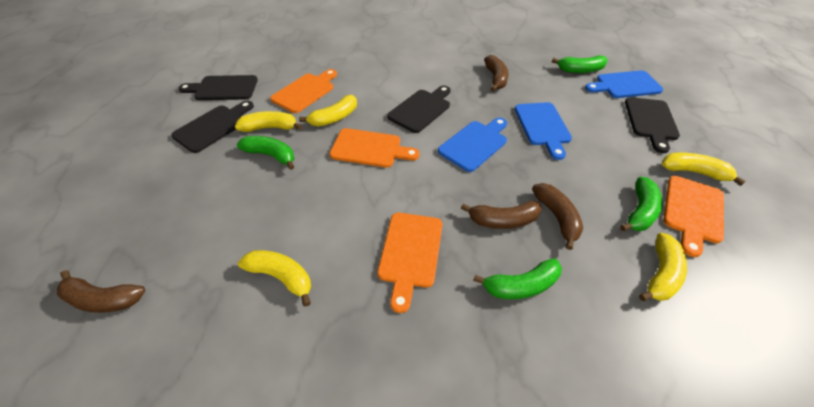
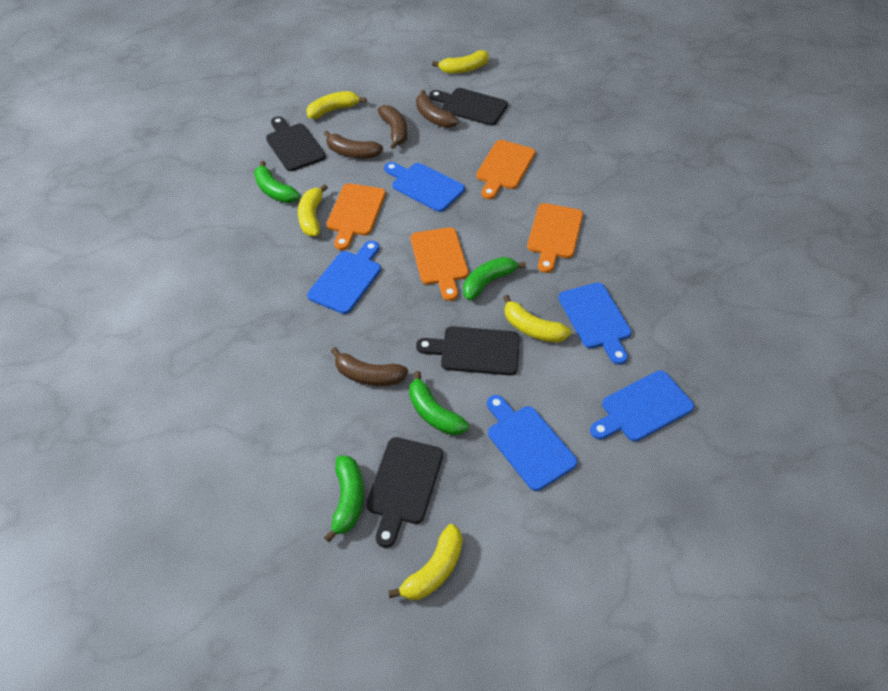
blue cutting board: 3 -> 5

